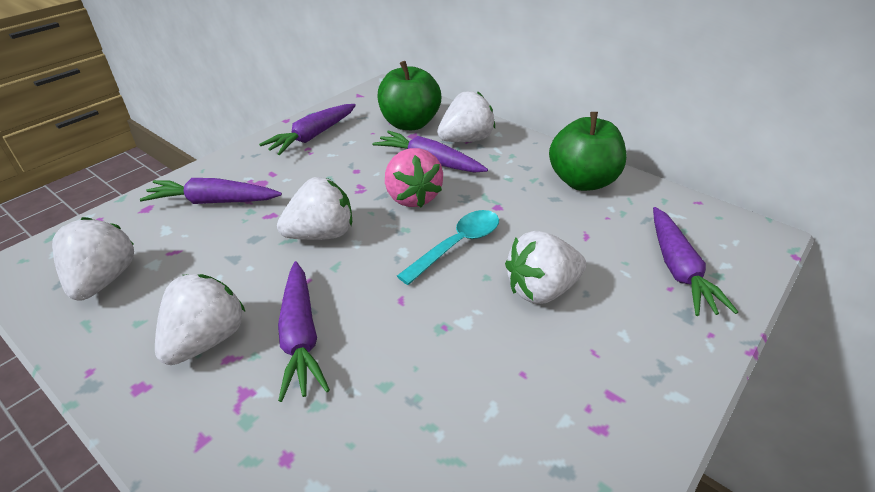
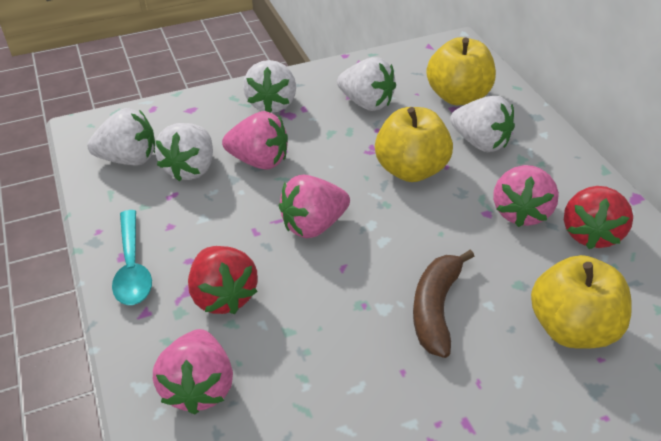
brown banana: 0 -> 1
green apple: 2 -> 0
pink strawberry: 1 -> 4
purple carrot: 5 -> 0
red strawberry: 0 -> 2
yellow apple: 0 -> 3

